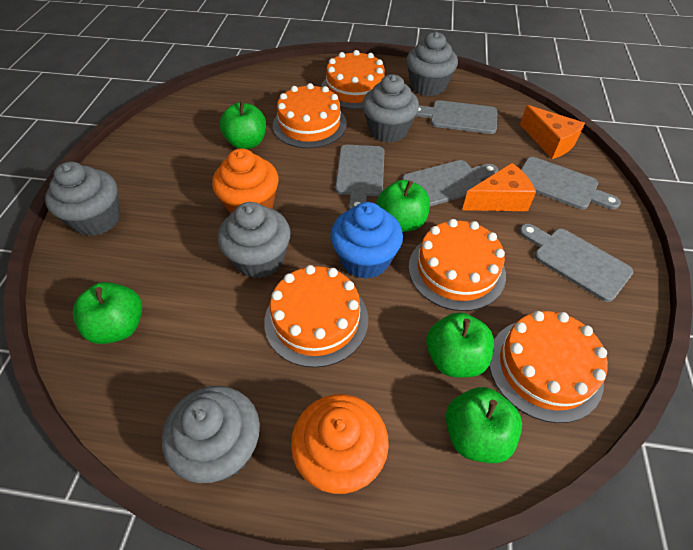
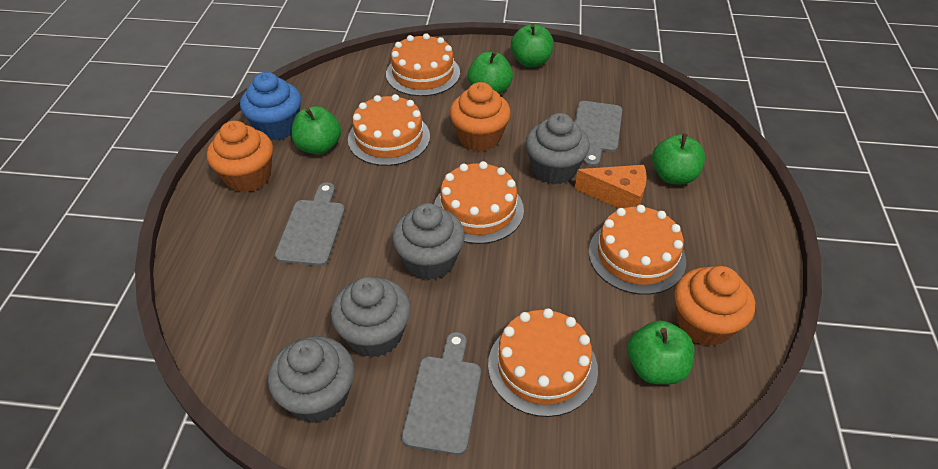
grey cupcake: 5 -> 4
grey cutting board: 5 -> 3
orange cheese: 2 -> 1
orange cupcake: 2 -> 3

